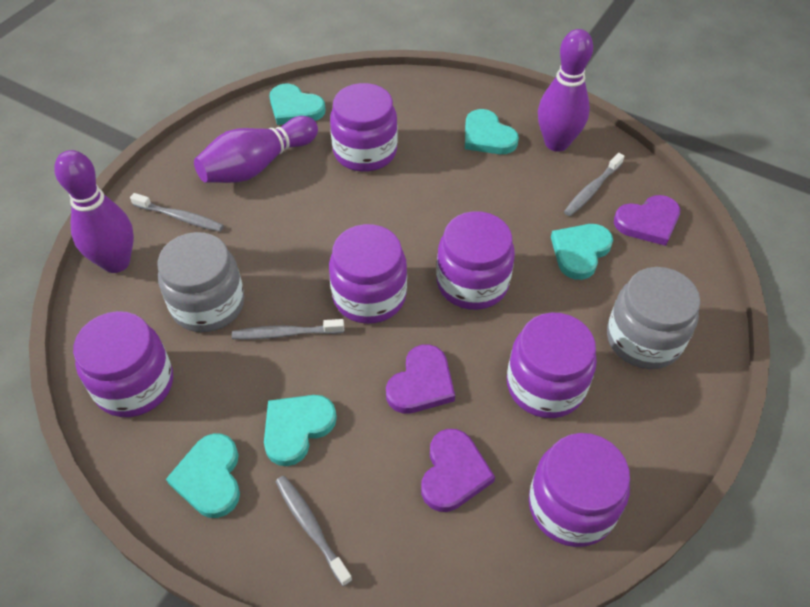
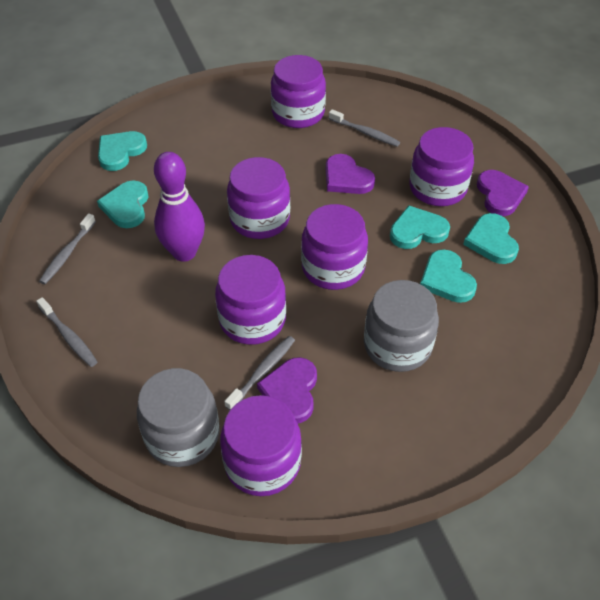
purple bowling pin: 3 -> 1

